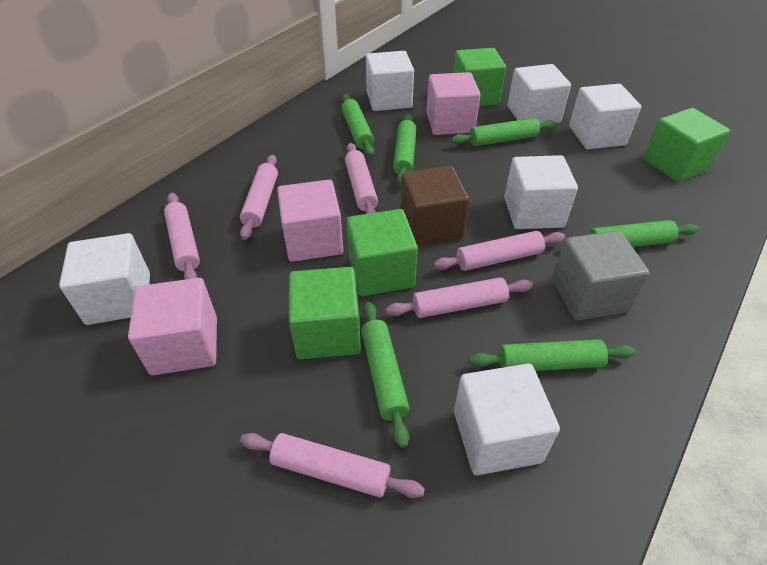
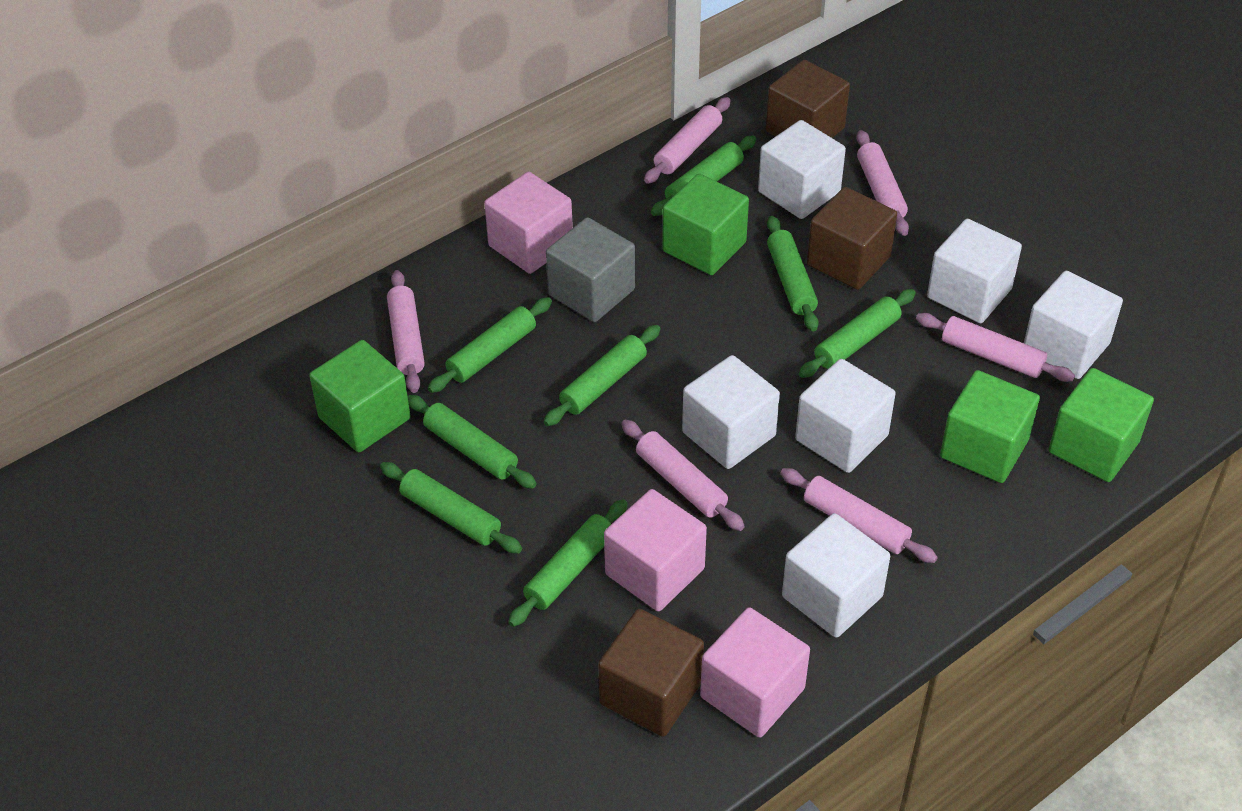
brown cube: 1 -> 3
green rolling pin: 6 -> 8

